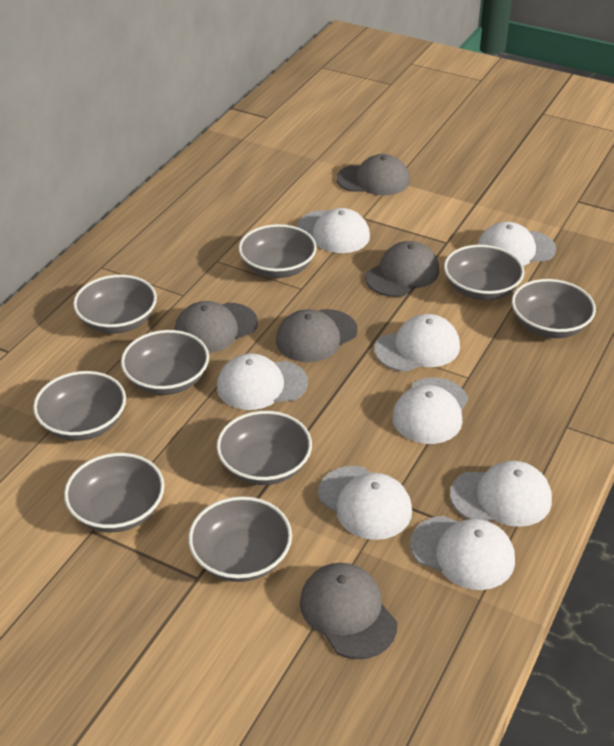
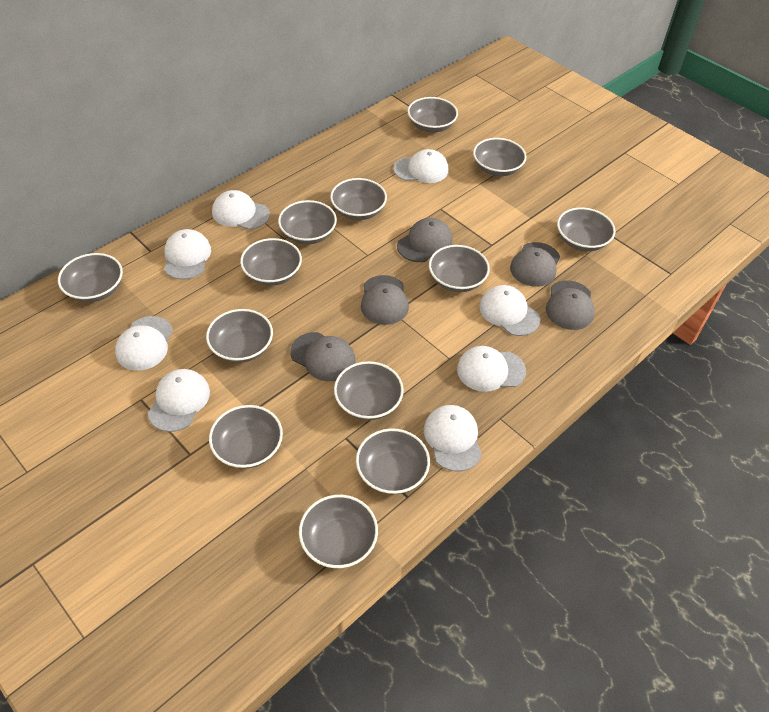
grey bowl: 9 -> 13

